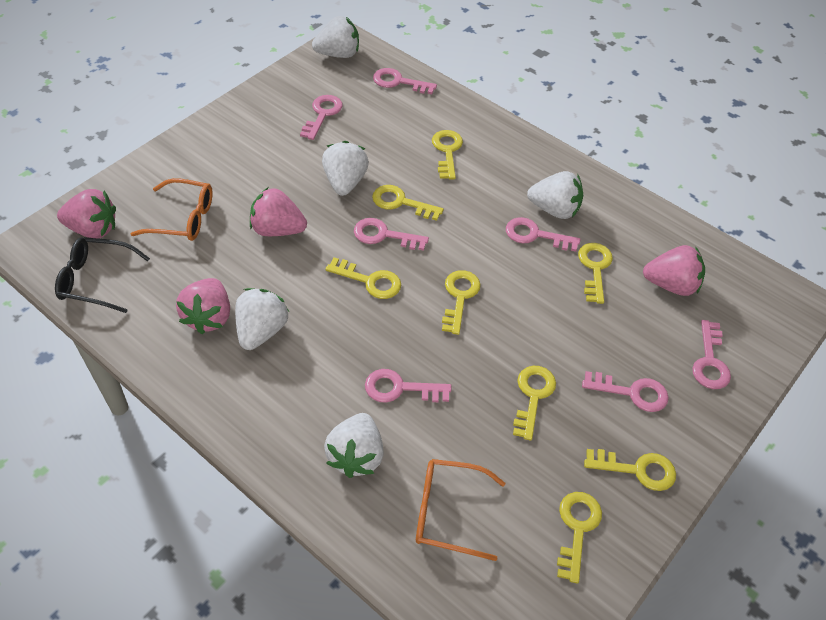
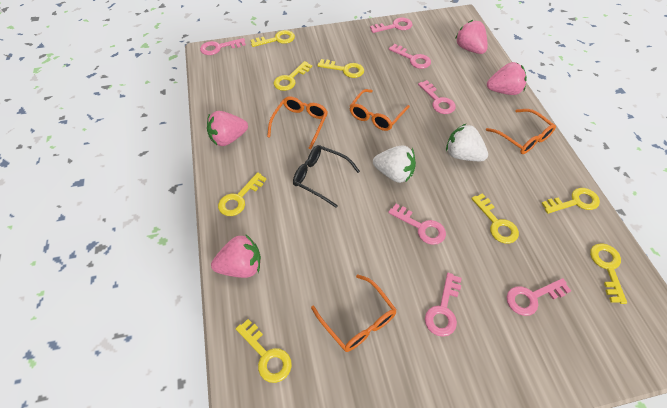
orange glasses: 2 -> 4
white strawberry: 5 -> 2

